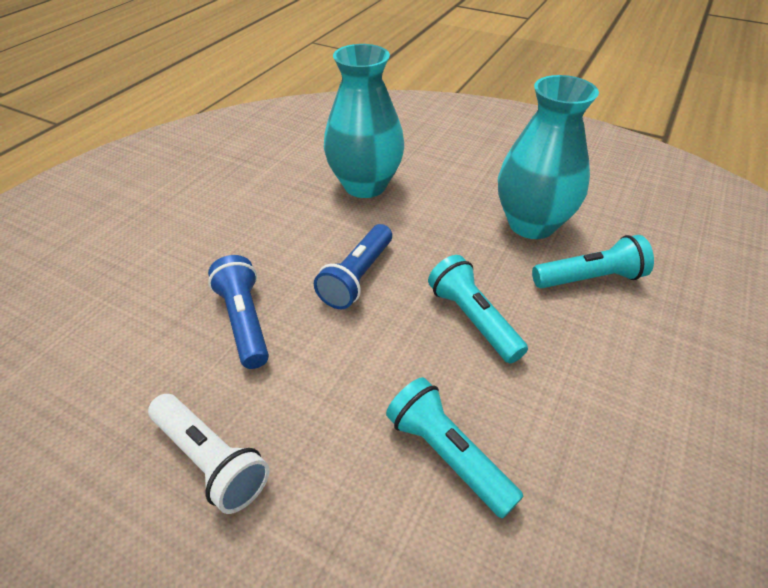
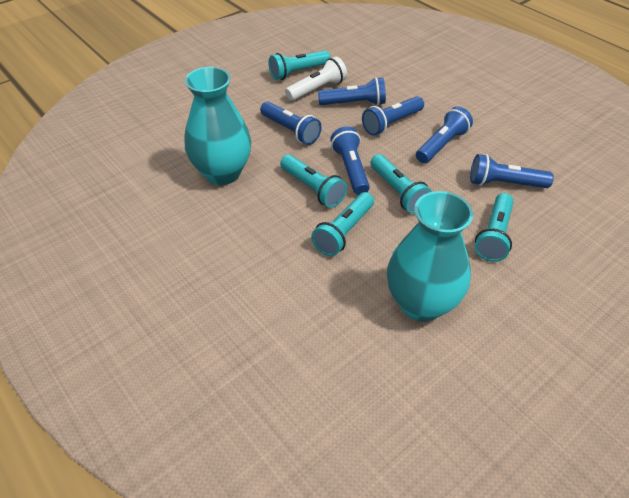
blue flashlight: 2 -> 6
turquoise flashlight: 3 -> 5

